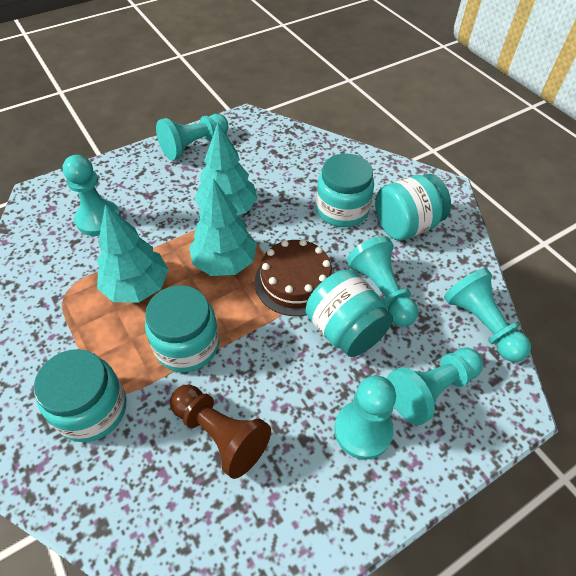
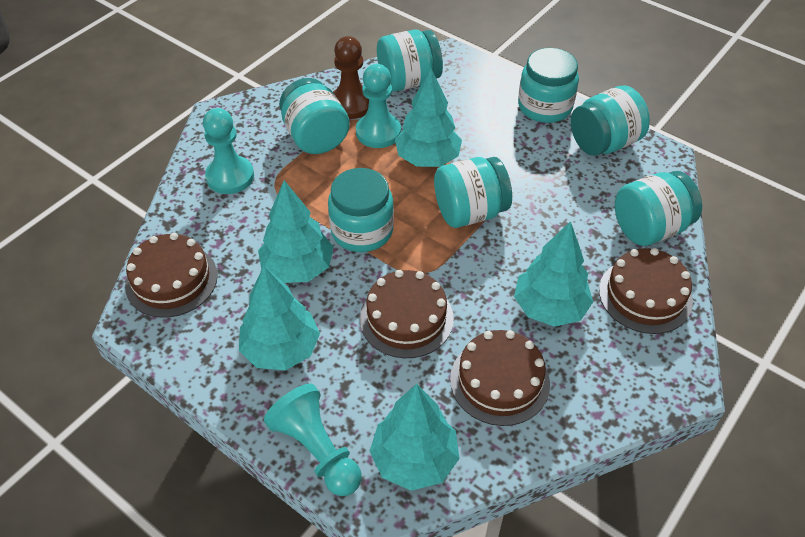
brown cake: 1 -> 4
turquoise jar: 5 -> 7
turquoise pawn: 6 -> 3
turquoise tree: 3 -> 5

